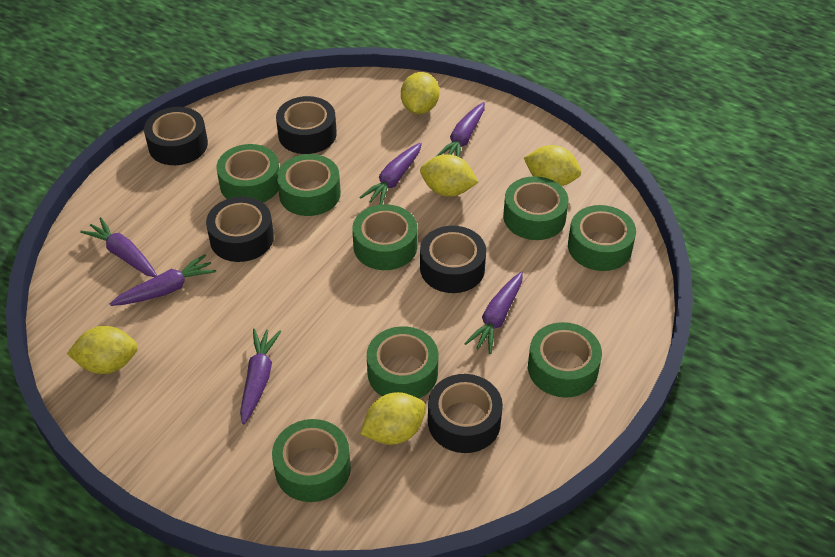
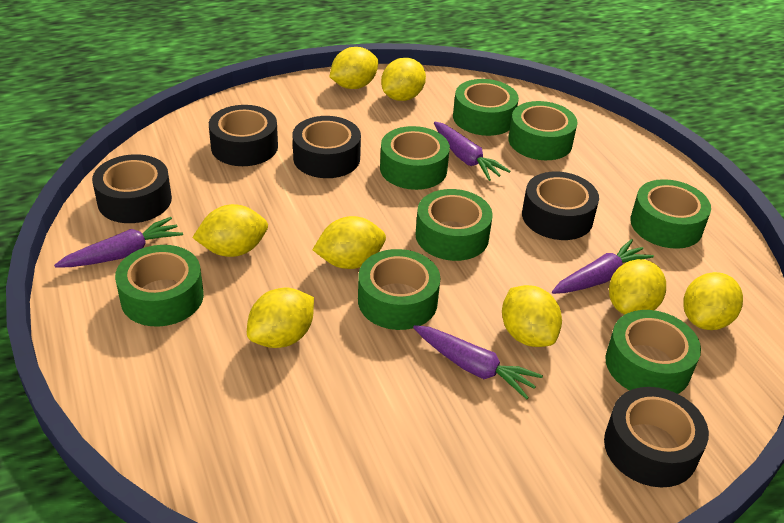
purple carrot: 6 -> 4
yellow lemon: 5 -> 8

